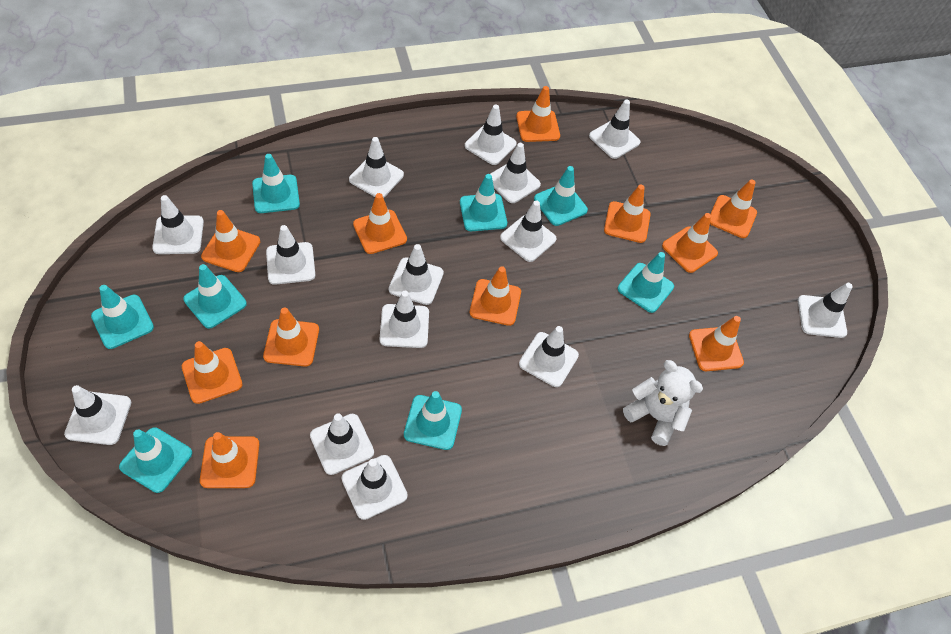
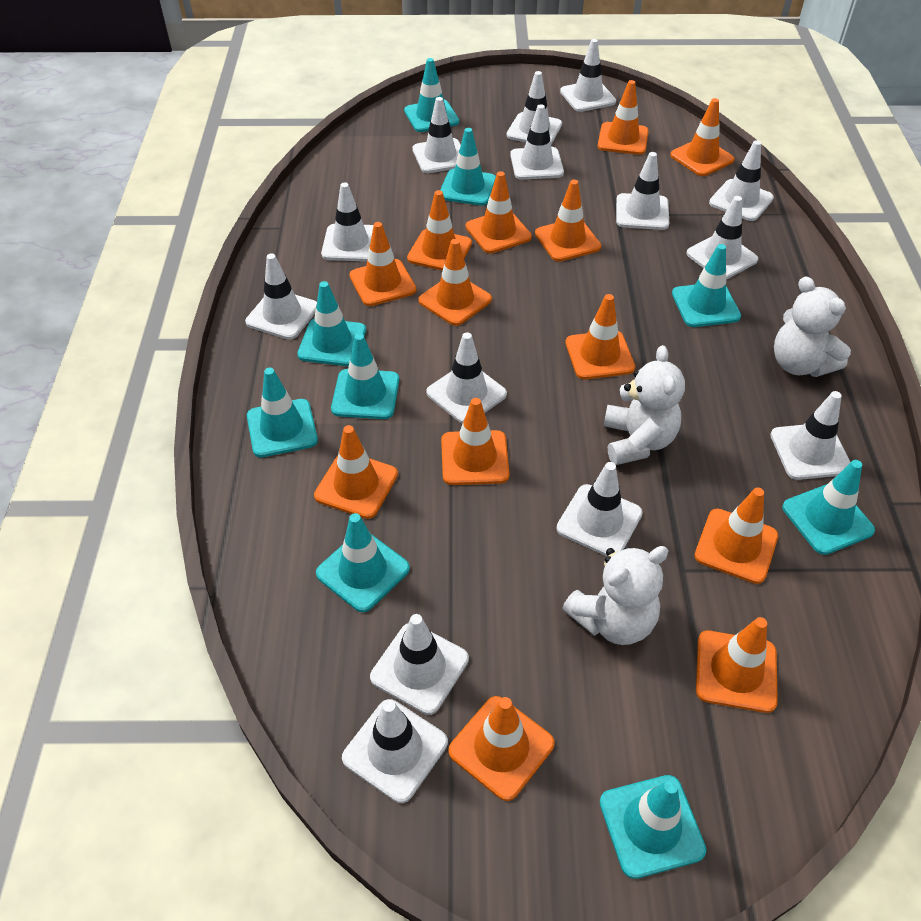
orange traffic cone: 11 -> 13
turquoise traffic cone: 8 -> 9
white teddy bear: 1 -> 3

